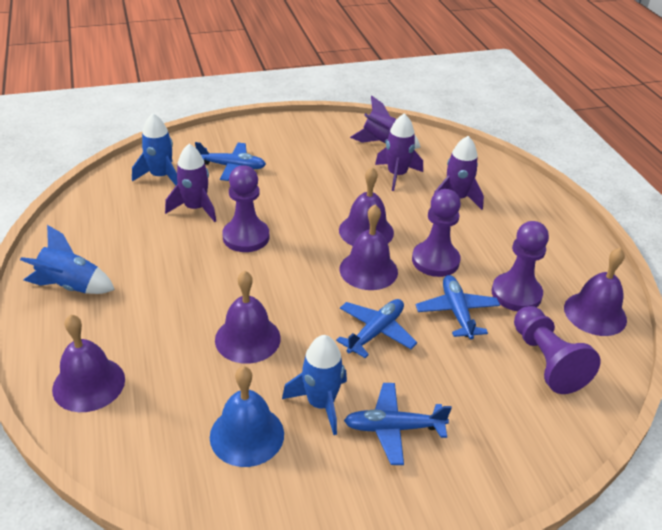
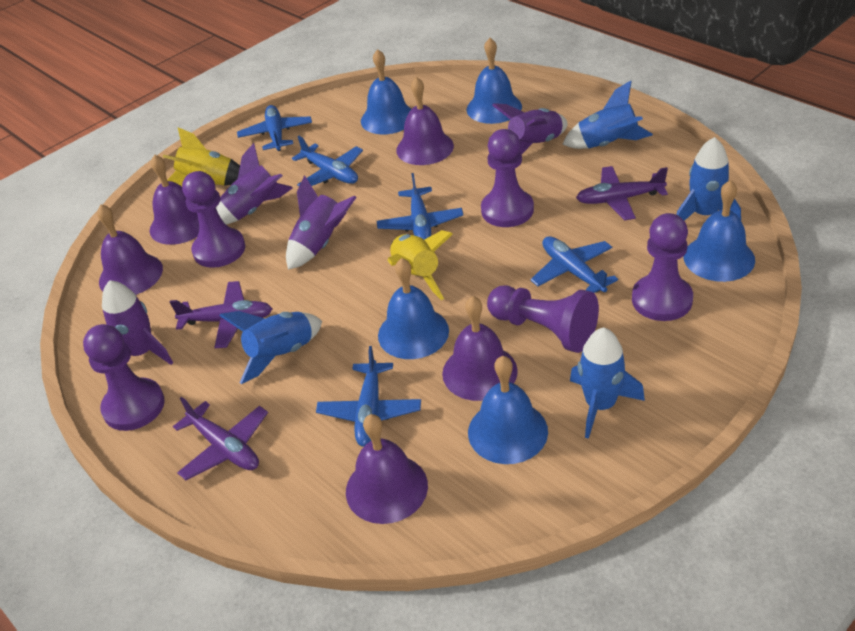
blue bell: 1 -> 5
blue plane: 4 -> 5
blue rocket: 3 -> 4
purple pawn: 4 -> 5
purple plane: 0 -> 3
yellow rocket: 0 -> 2

